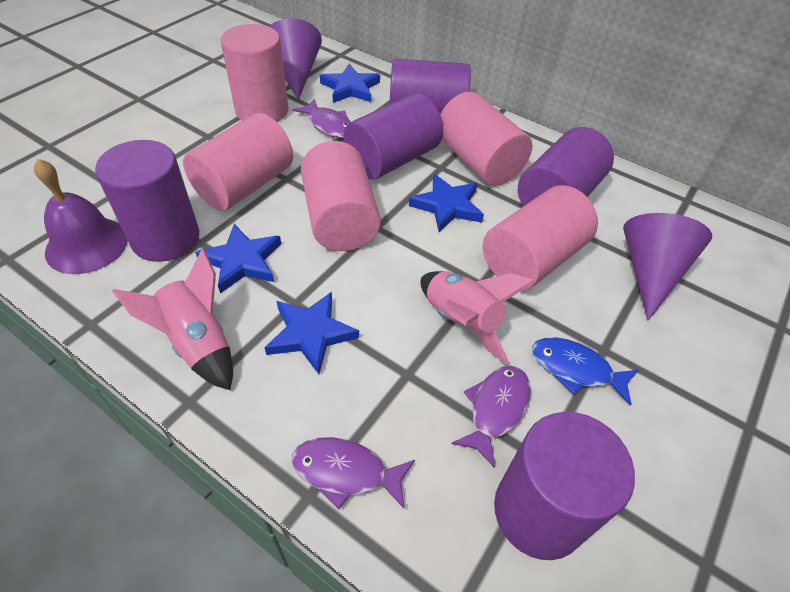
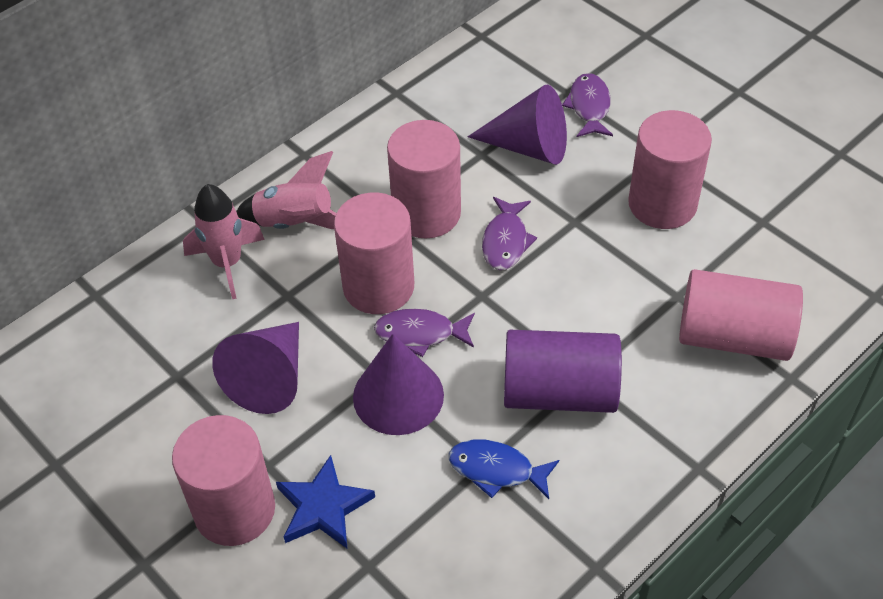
blue star: 4 -> 1
purple bell: 1 -> 0
purple cone: 2 -> 3
purple cylinder: 5 -> 1

